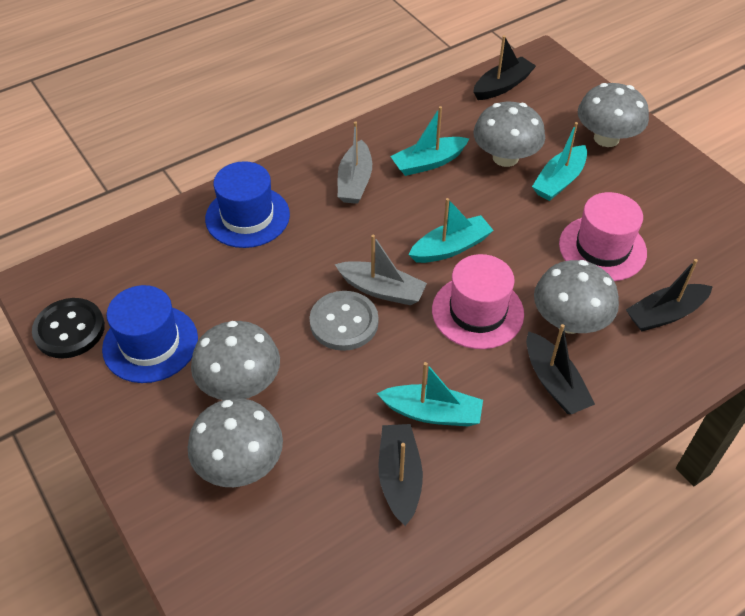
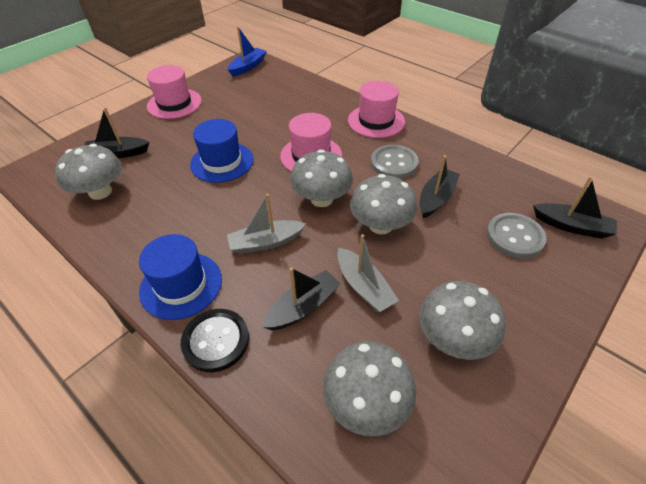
blue boat: 0 -> 1
grey button: 1 -> 2
pink hat: 2 -> 3
turquoise boat: 4 -> 0

